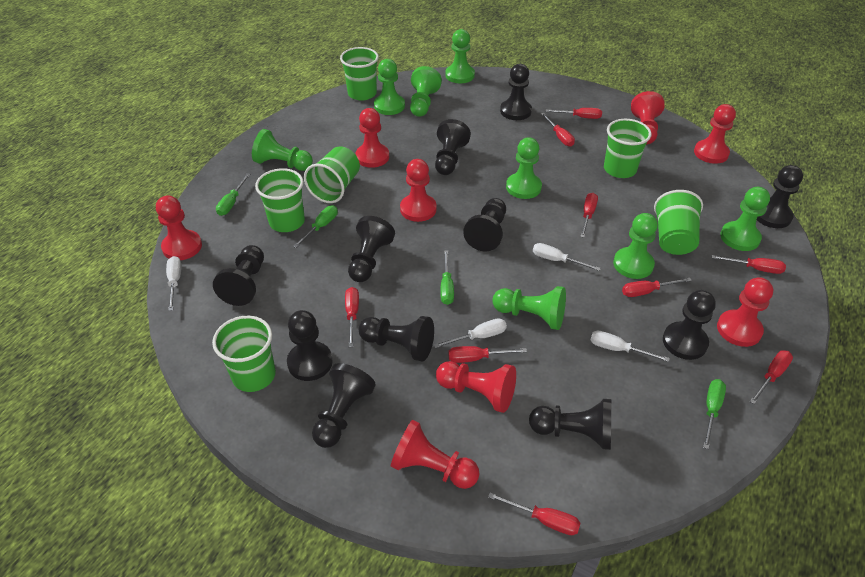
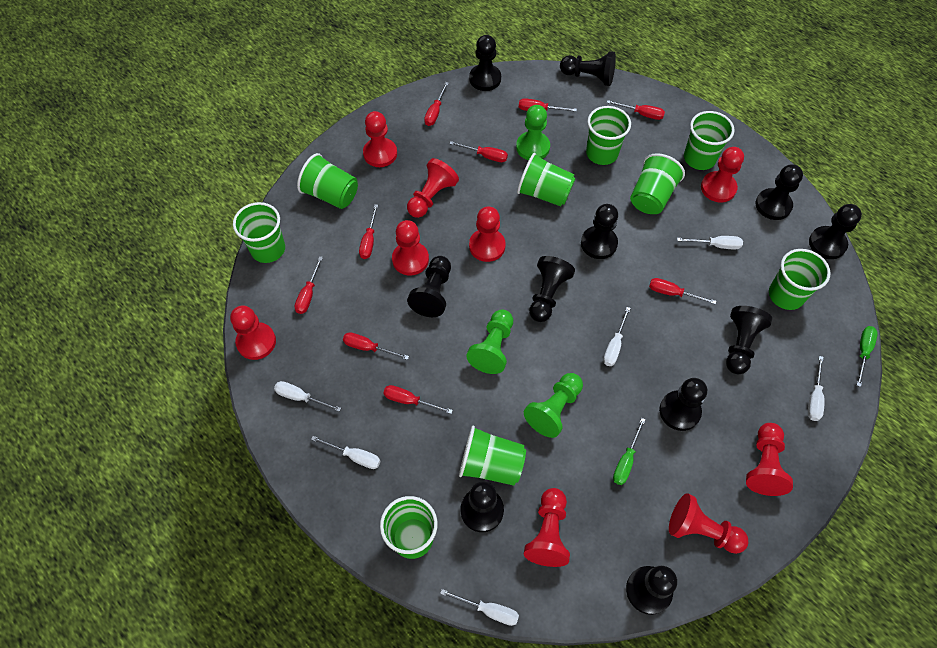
green cup: 6 -> 9
green pawn: 8 -> 3
green screwdriver: 4 -> 2
red pawn: 8 -> 9
white screwdriver: 4 -> 6

